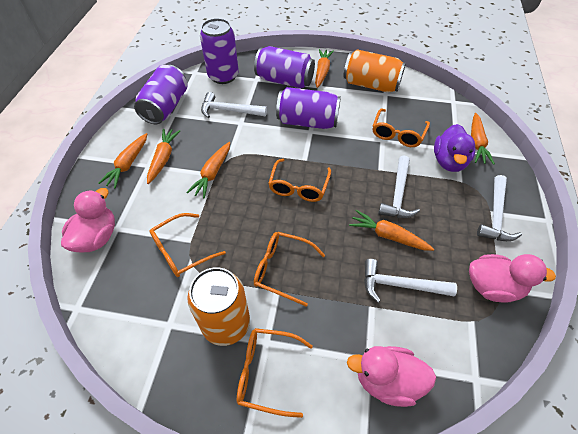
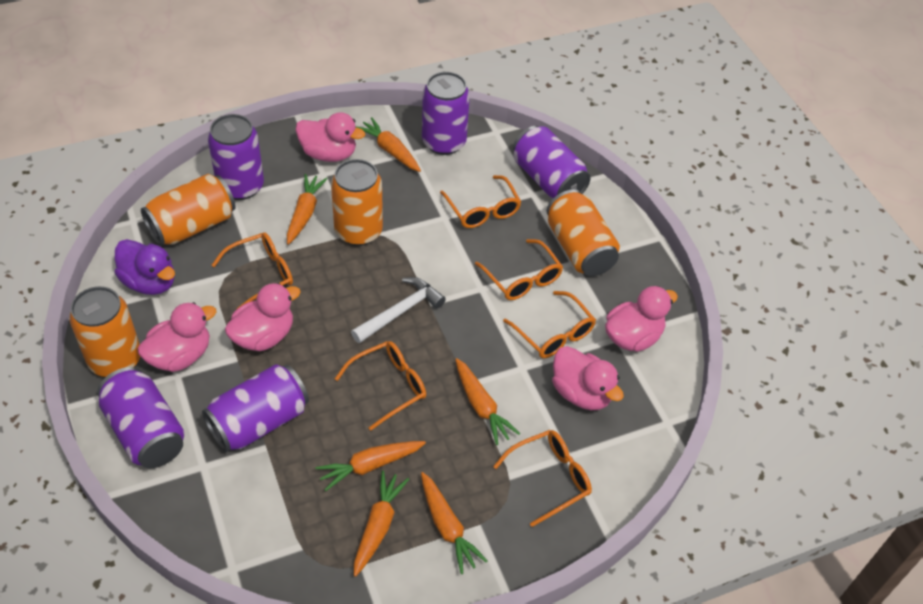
orange can: 2 -> 4
orange glasses: 5 -> 6
pink duck: 3 -> 5
purple can: 4 -> 5
white hammer: 4 -> 1

